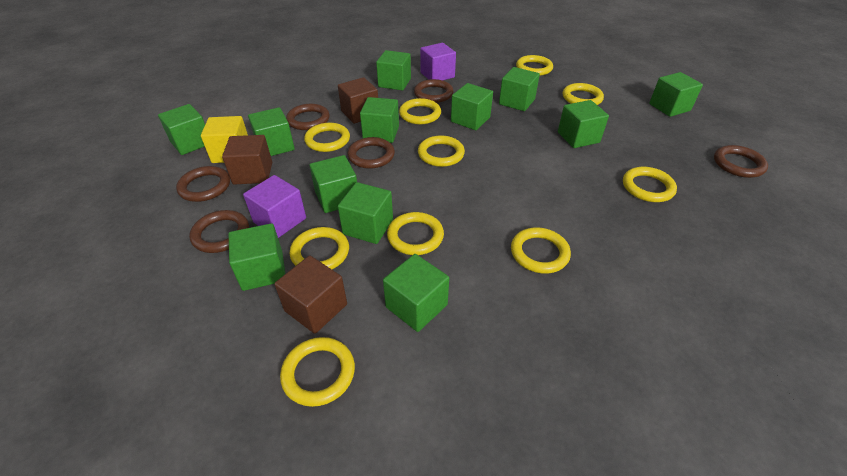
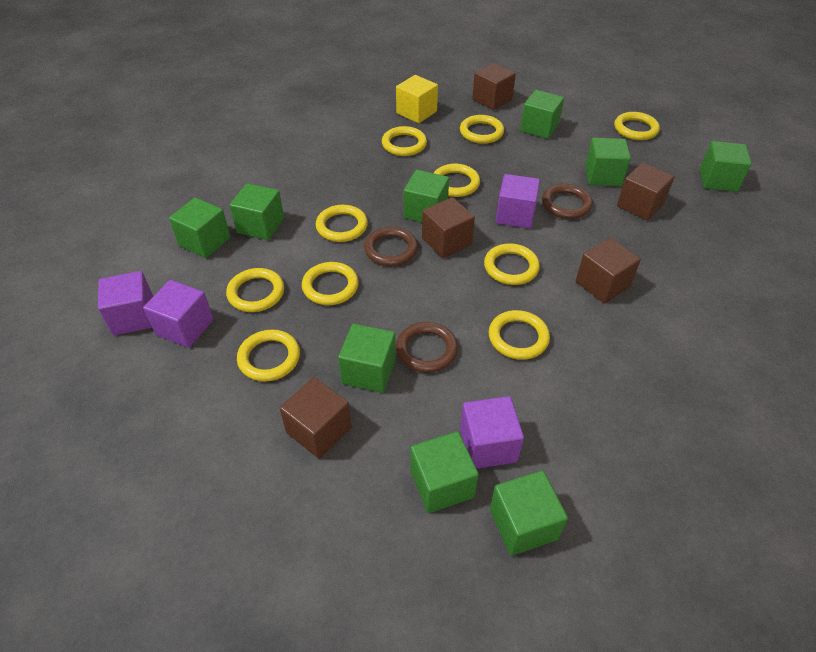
brown cube: 3 -> 5
brown ring: 6 -> 3
green cube: 12 -> 9
purple cube: 2 -> 4

